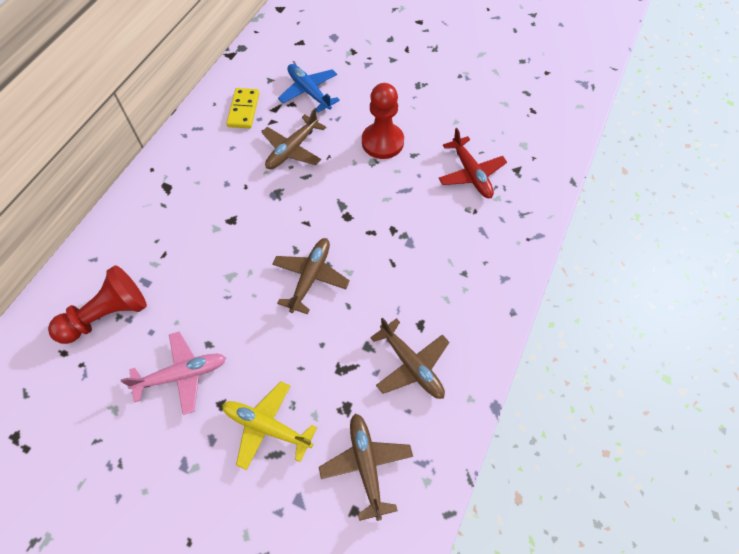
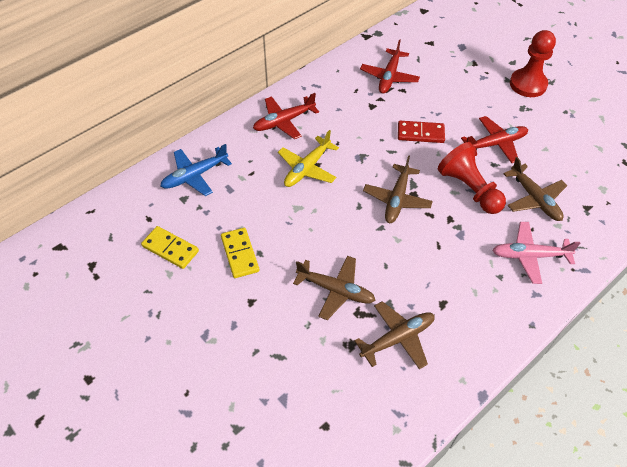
red domino: 0 -> 1
red plane: 1 -> 3
yellow domino: 1 -> 2

